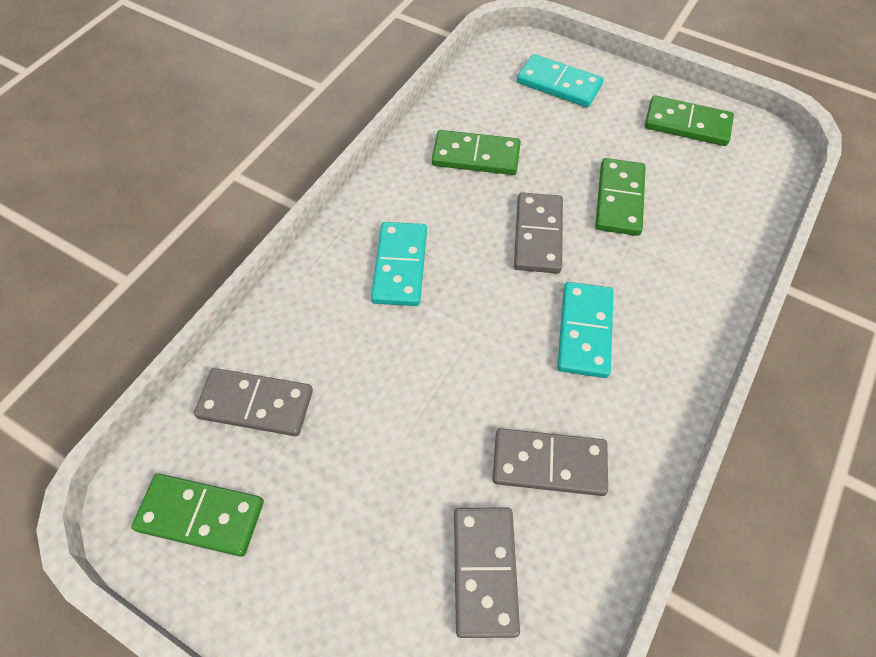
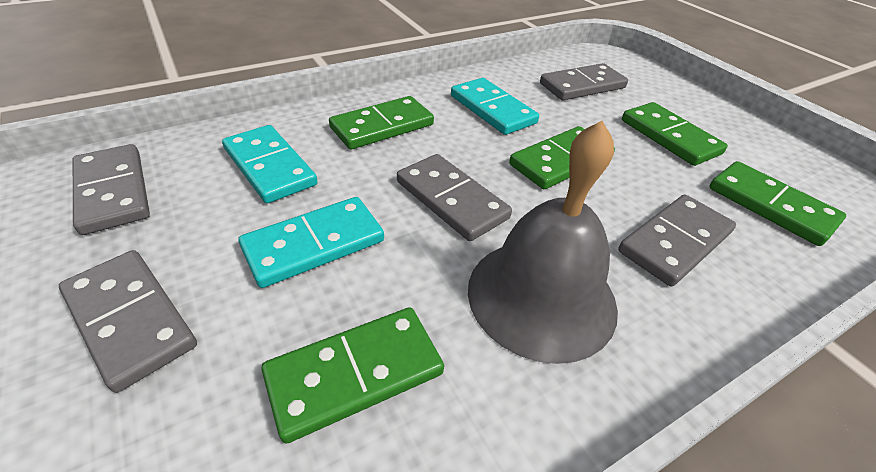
green domino: 4 -> 5
grey bell: 0 -> 1
grey domino: 4 -> 5

